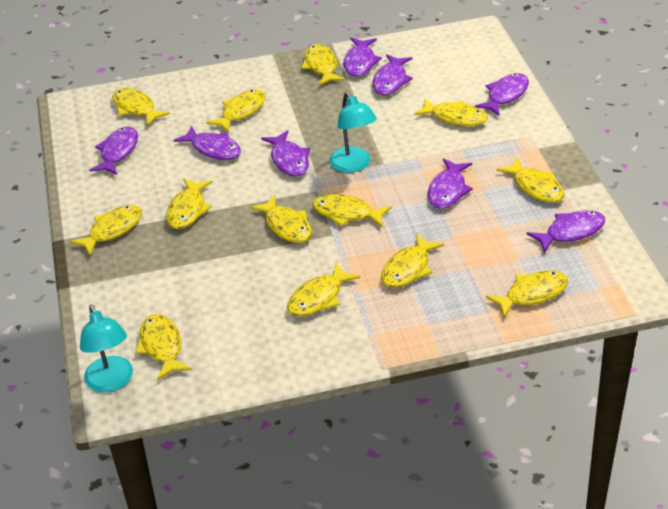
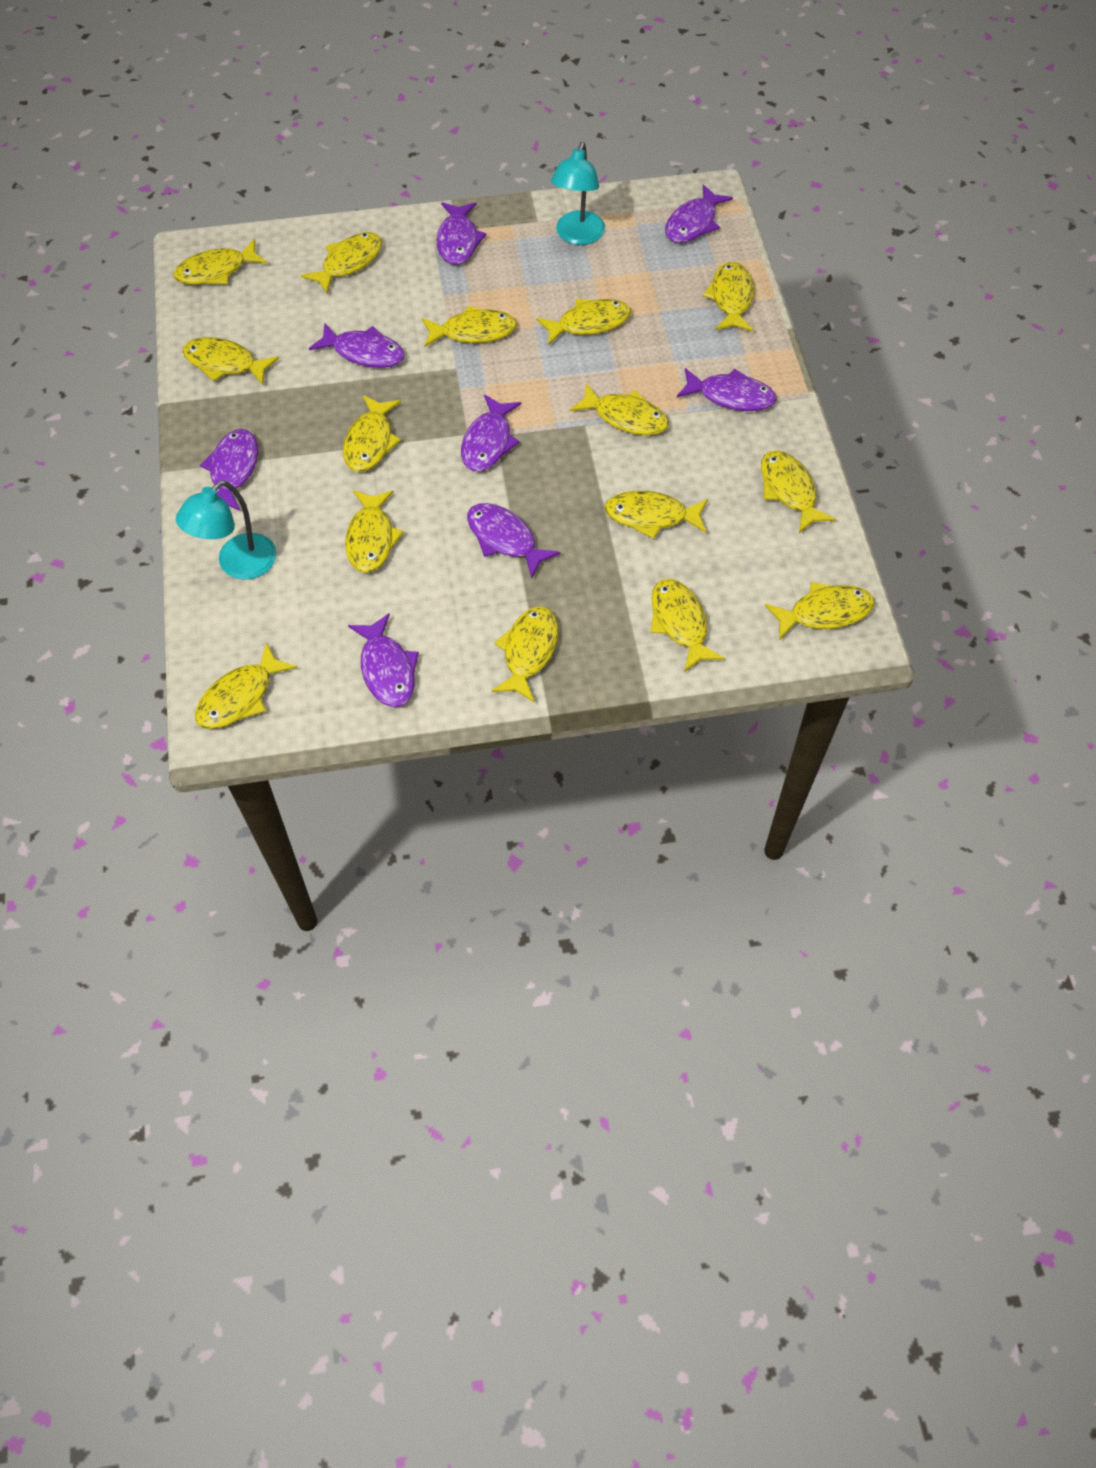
yellow fish: 13 -> 15

